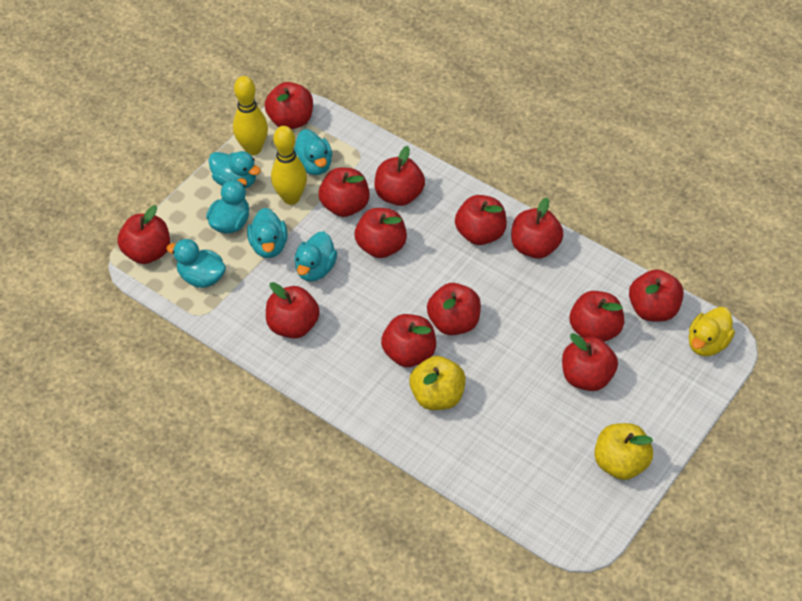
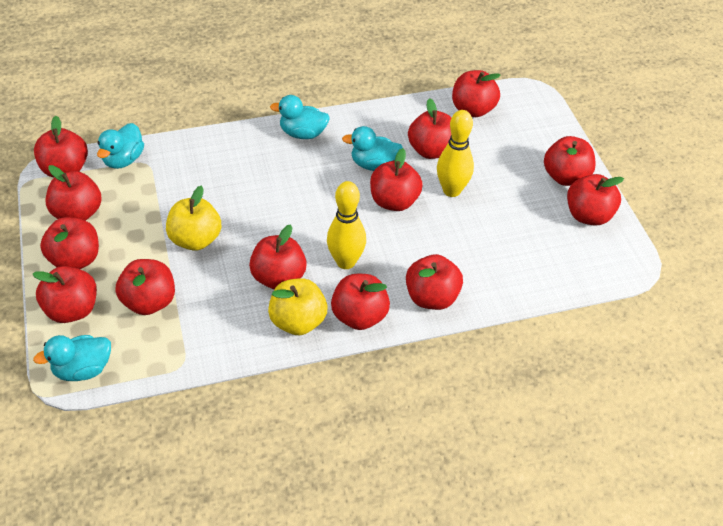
turquoise duck: 6 -> 4
yellow duck: 1 -> 0

